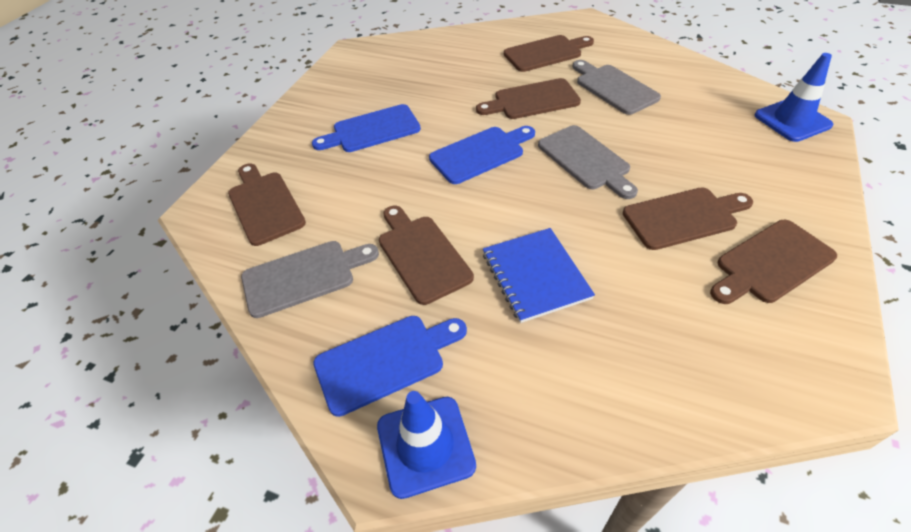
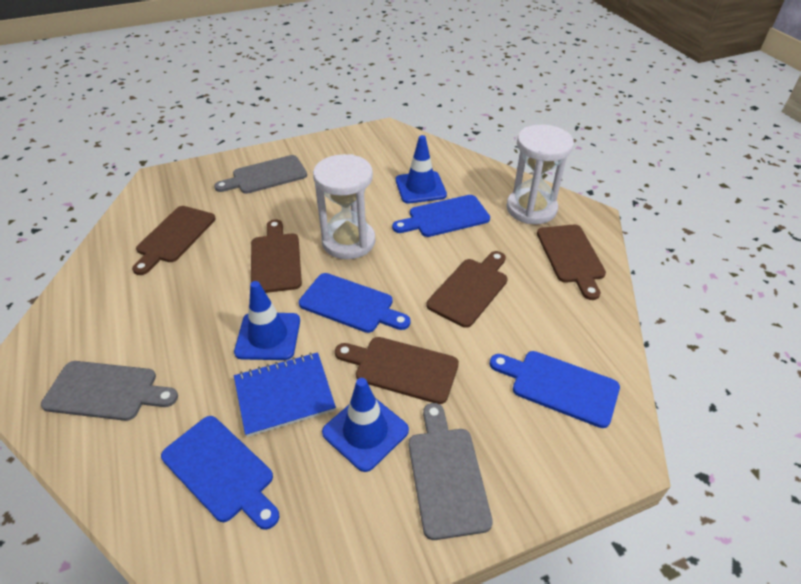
blue cutting board: 3 -> 4
blue traffic cone: 2 -> 3
brown cutting board: 6 -> 5
white hourglass: 0 -> 2

